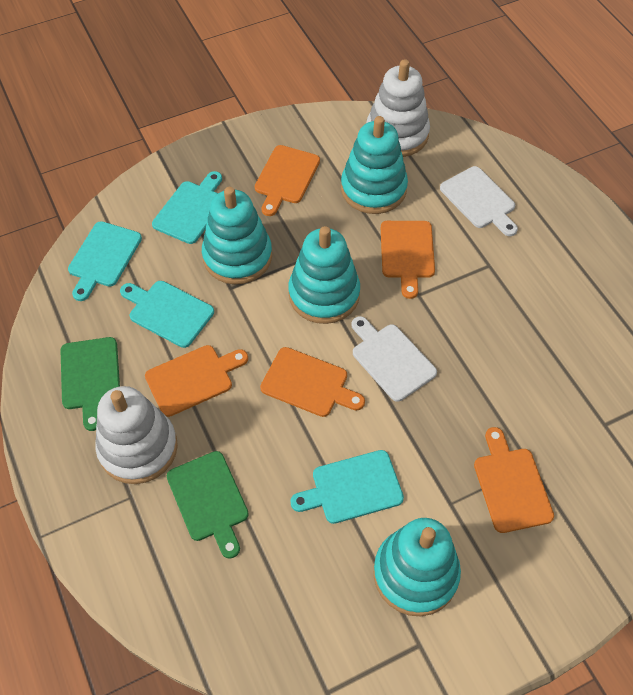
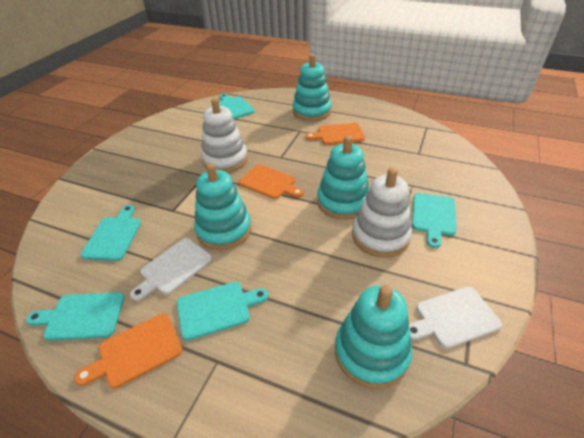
green cutting board: 2 -> 0
orange cutting board: 5 -> 3
turquoise cutting board: 4 -> 5

